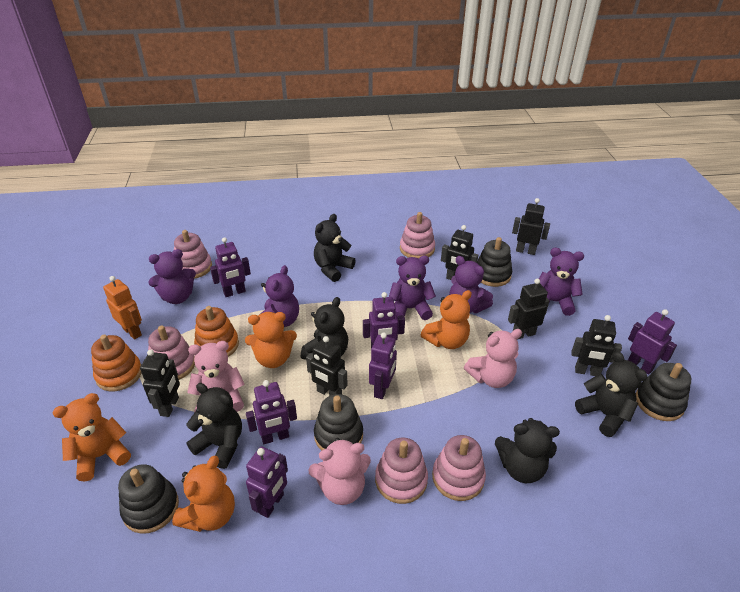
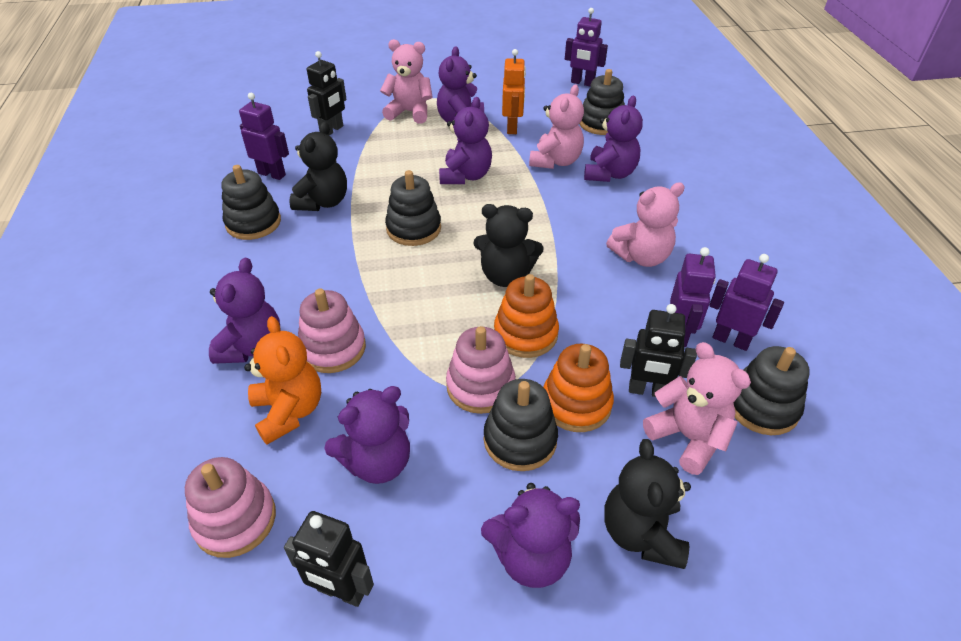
black robot: 6 -> 3
black stacking toy: 4 -> 5
black teddy bear: 5 -> 3
orange teddy bear: 4 -> 1
pink stacking toy: 5 -> 3
pink teddy bear: 3 -> 4
purple robot: 6 -> 4
purple teddy bear: 5 -> 6

